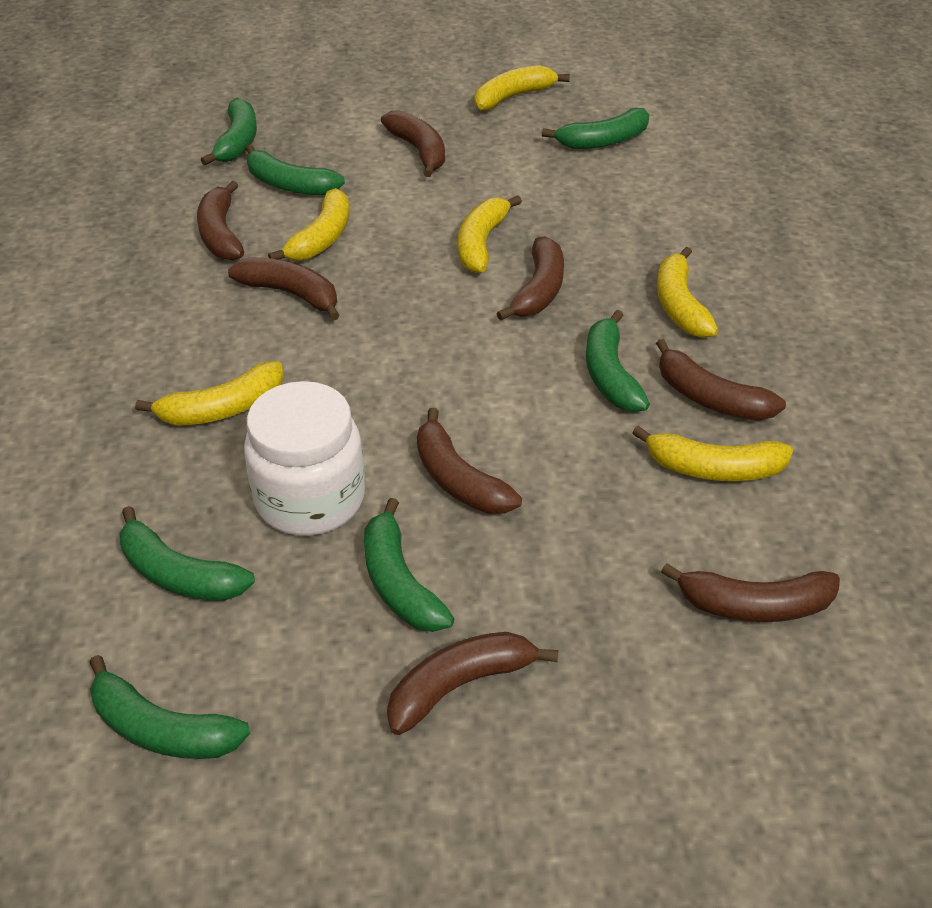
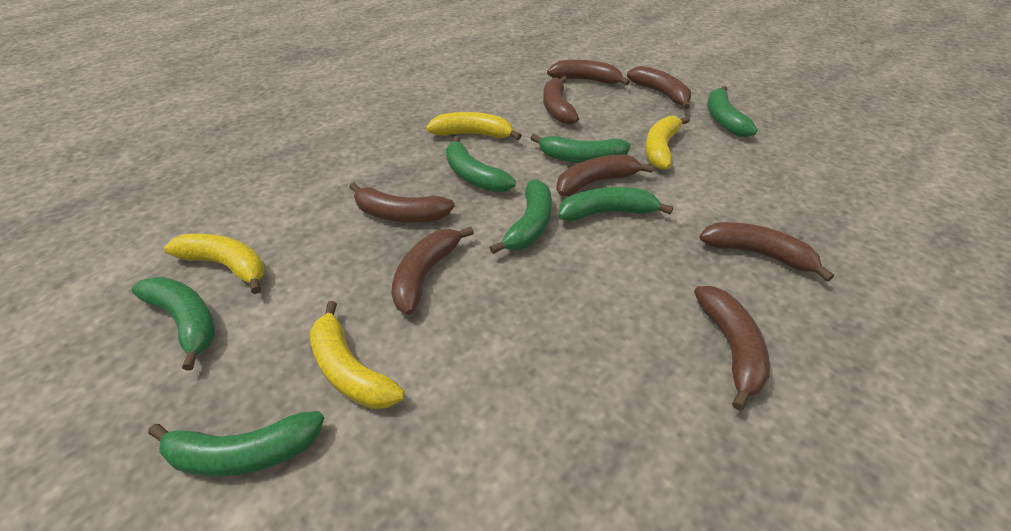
white jar: 1 -> 0
yellow banana: 6 -> 4

